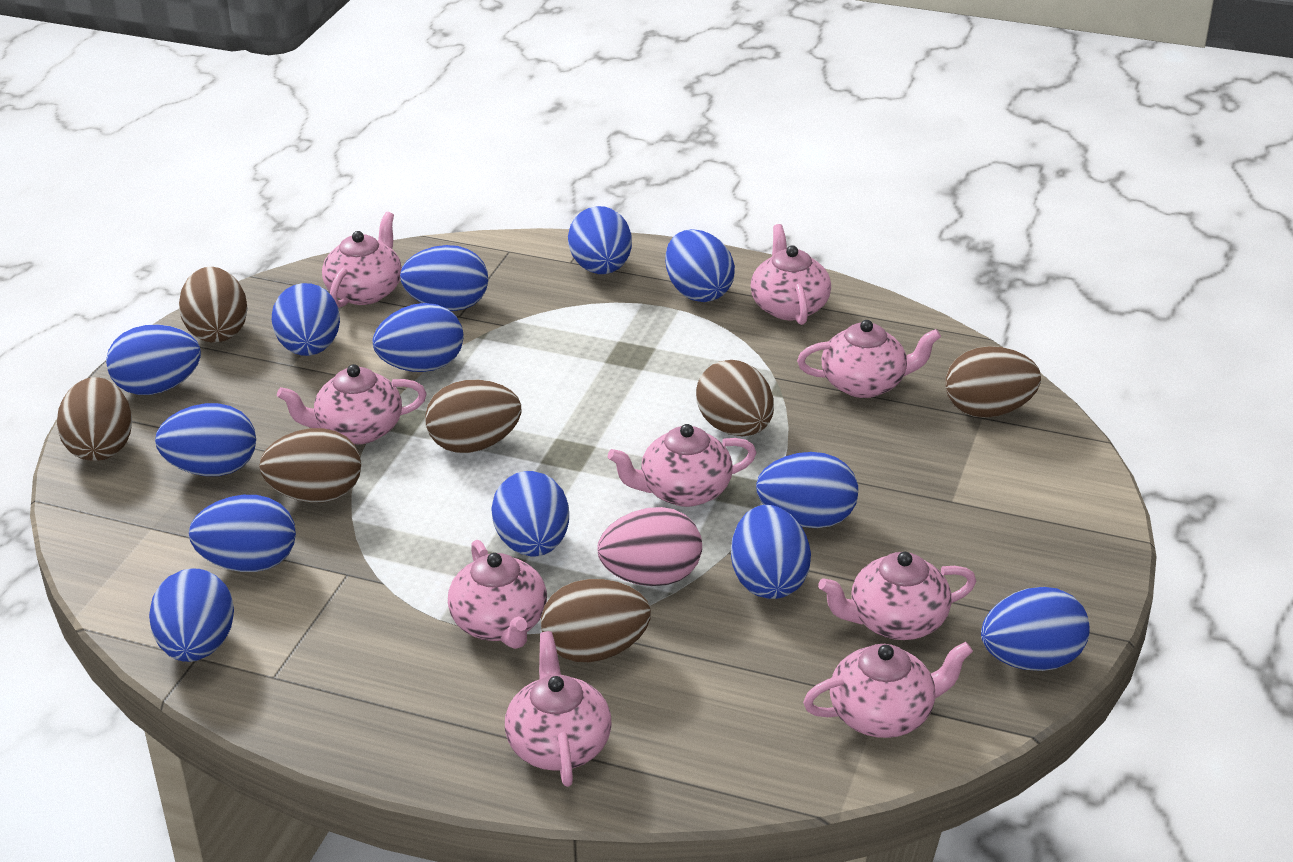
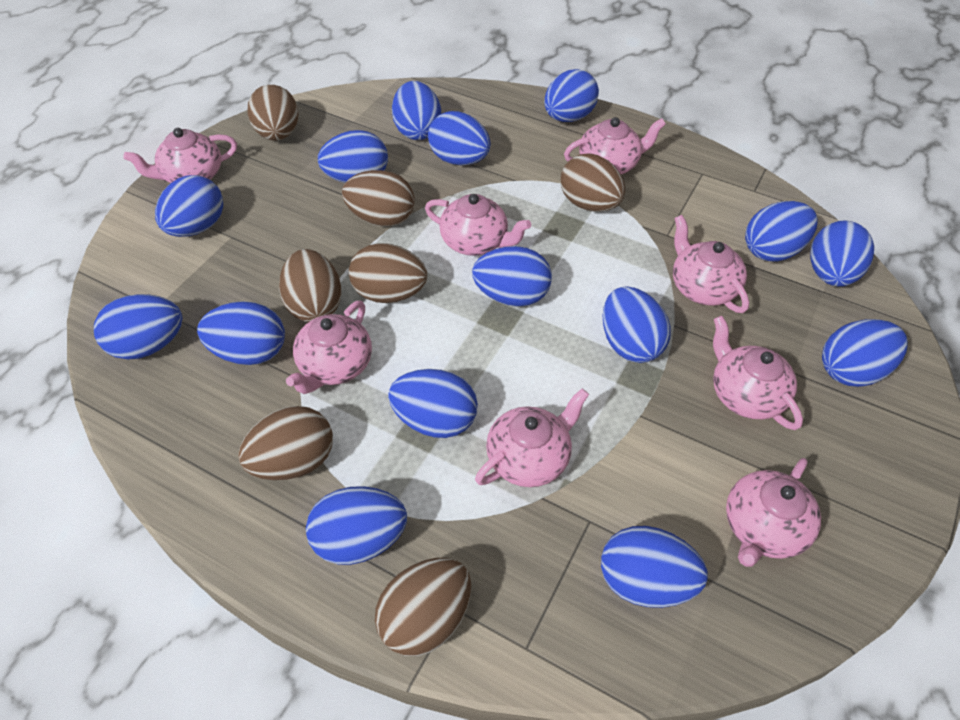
blue egg: 13 -> 15
pink egg: 1 -> 0
pink teapot: 9 -> 8

